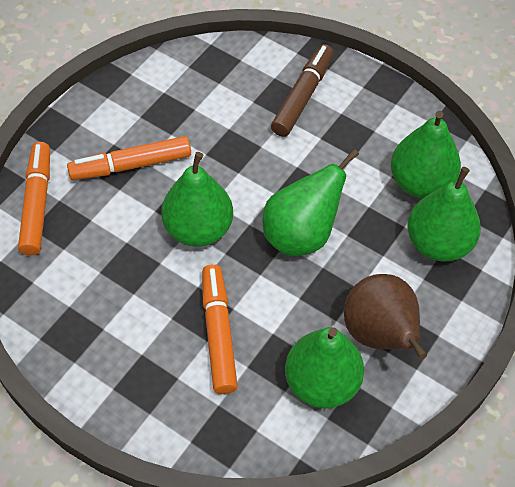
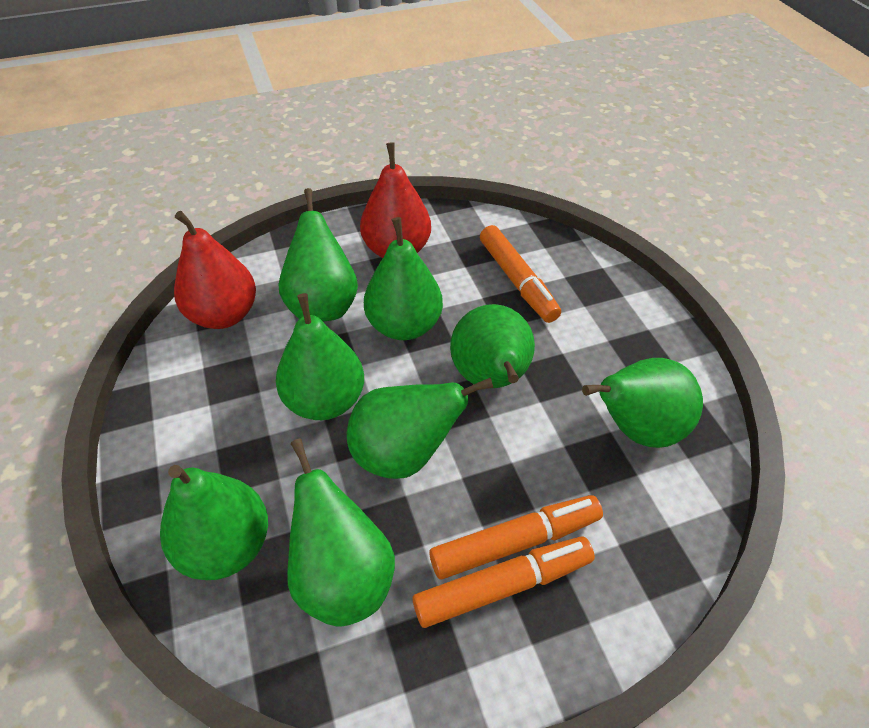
brown marker: 1 -> 0
brown pear: 1 -> 0
green pear: 5 -> 8
red pear: 0 -> 2

